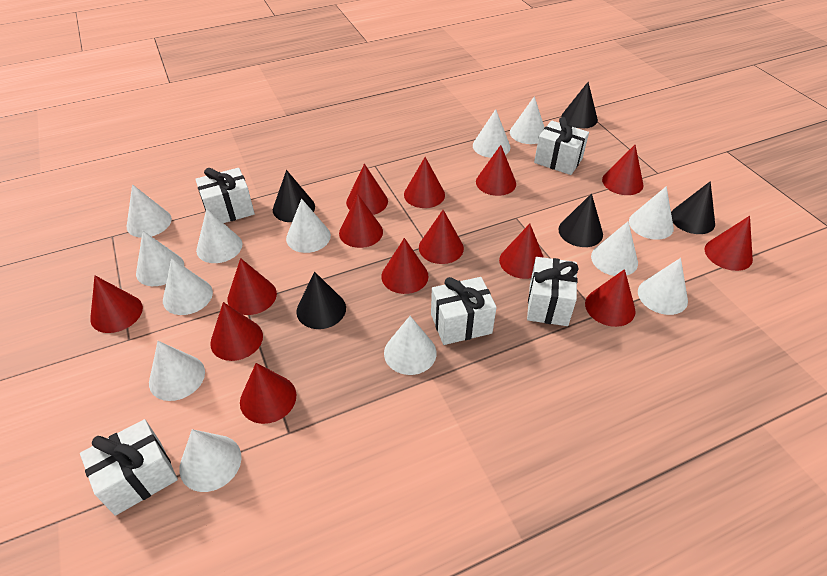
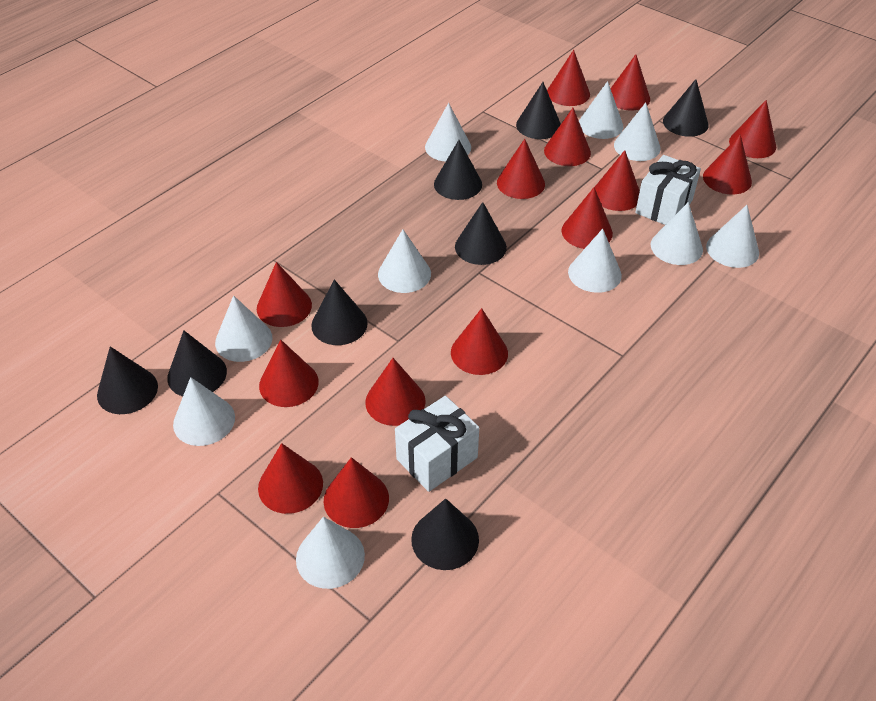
black cone: 5 -> 8
white cone: 13 -> 10
white gift: 5 -> 2

